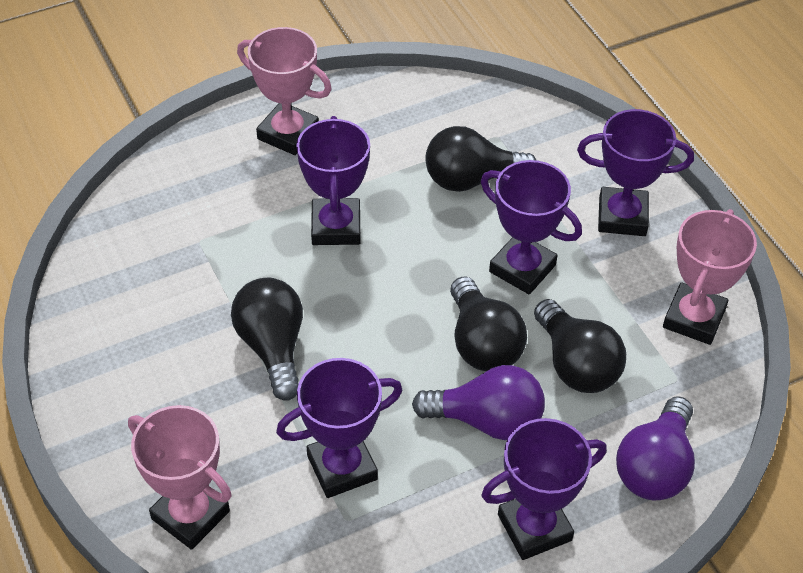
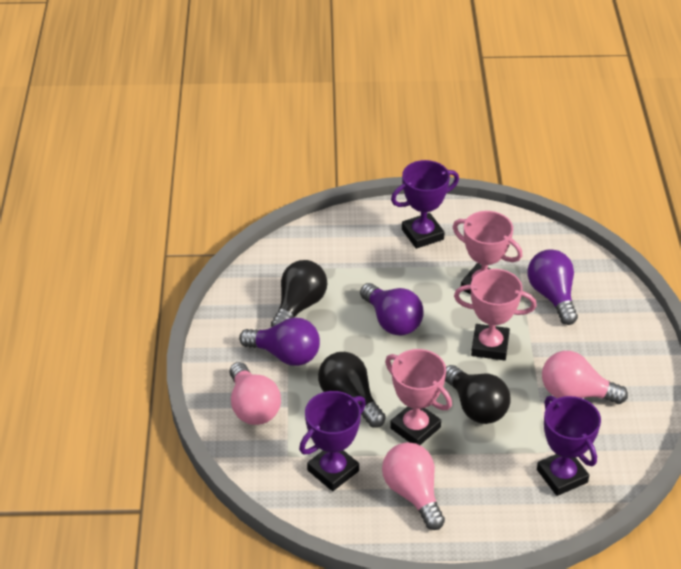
black light bulb: 4 -> 3
pink light bulb: 0 -> 3
purple light bulb: 2 -> 3
purple trophy: 5 -> 3

